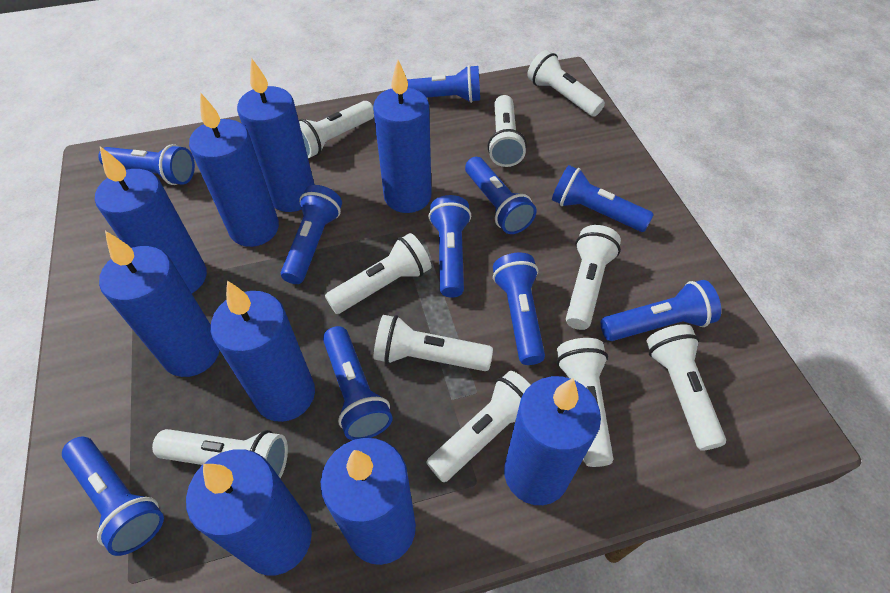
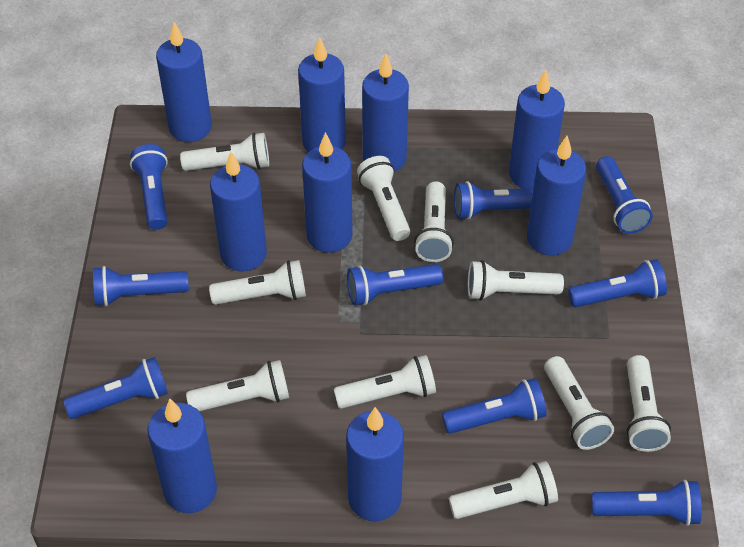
blue flashlight: 10 -> 9

